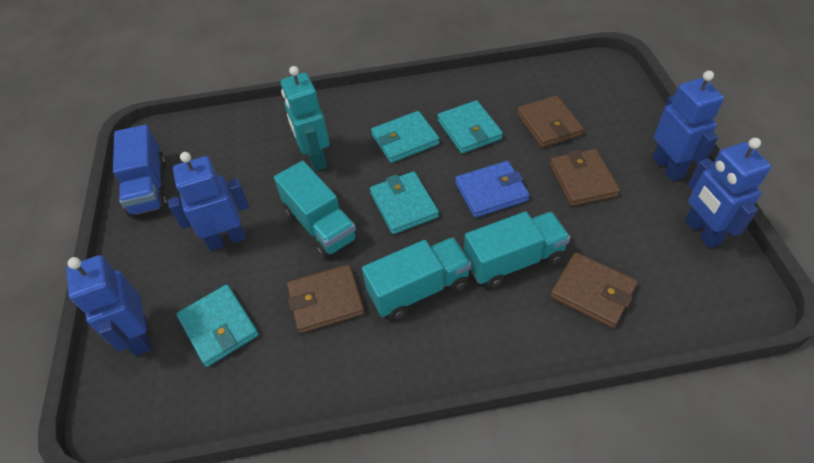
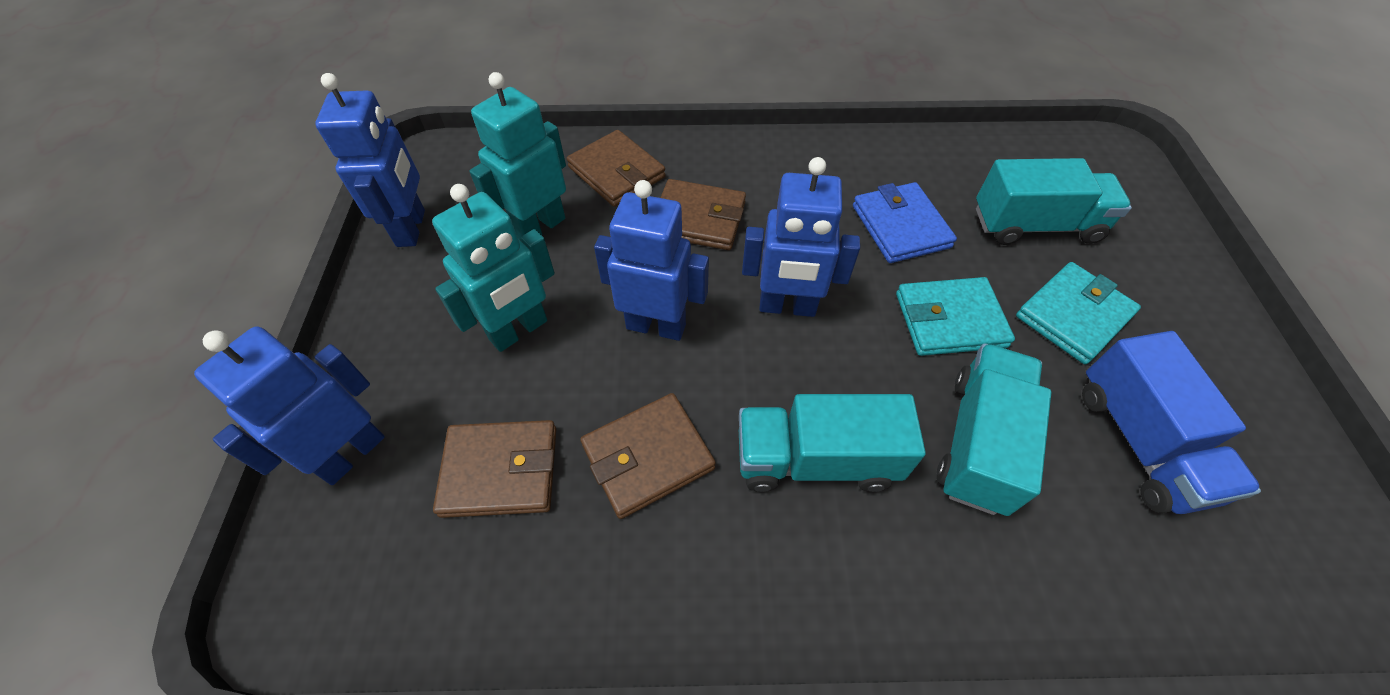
turquoise robot: 1 -> 2
turquoise wallet: 4 -> 2

